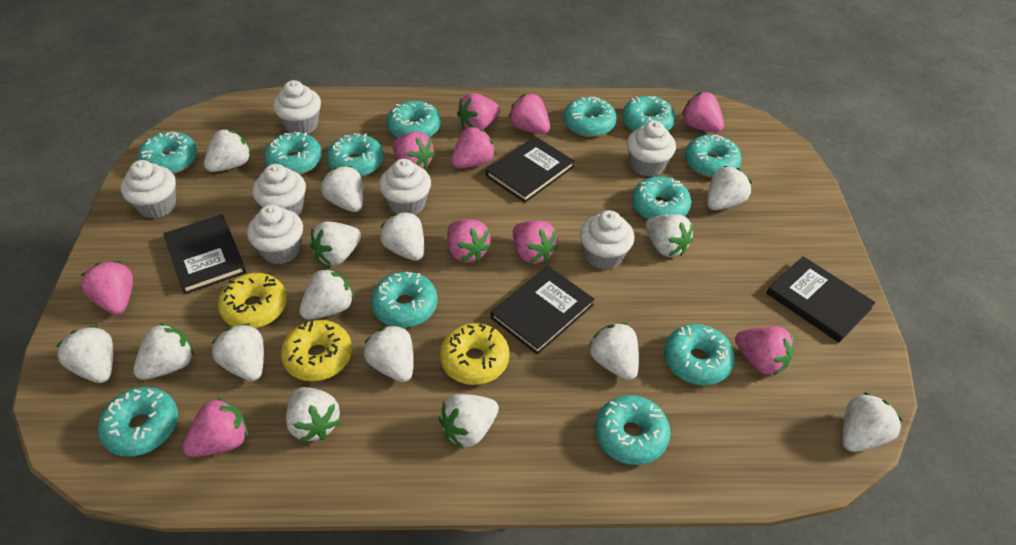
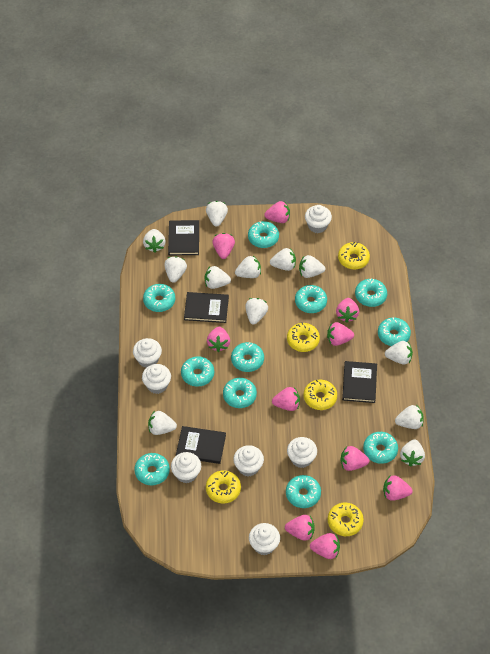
turquoise donut: 12 -> 11
white strawberry: 15 -> 12
yellow donut: 3 -> 5

